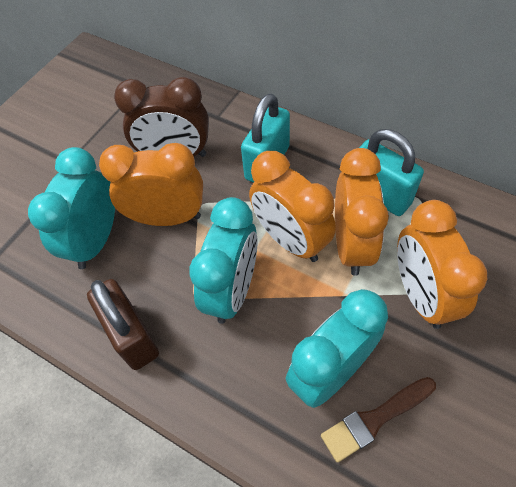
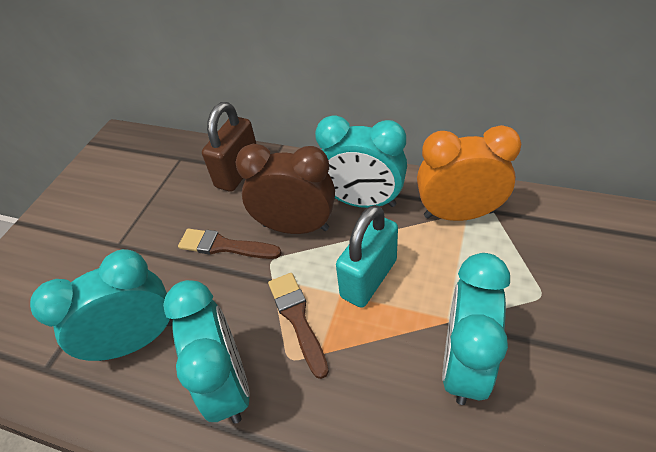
brown brush: 1 -> 2
orange clock: 4 -> 1
turquoise clock: 3 -> 4
turquoise padlock: 2 -> 1

